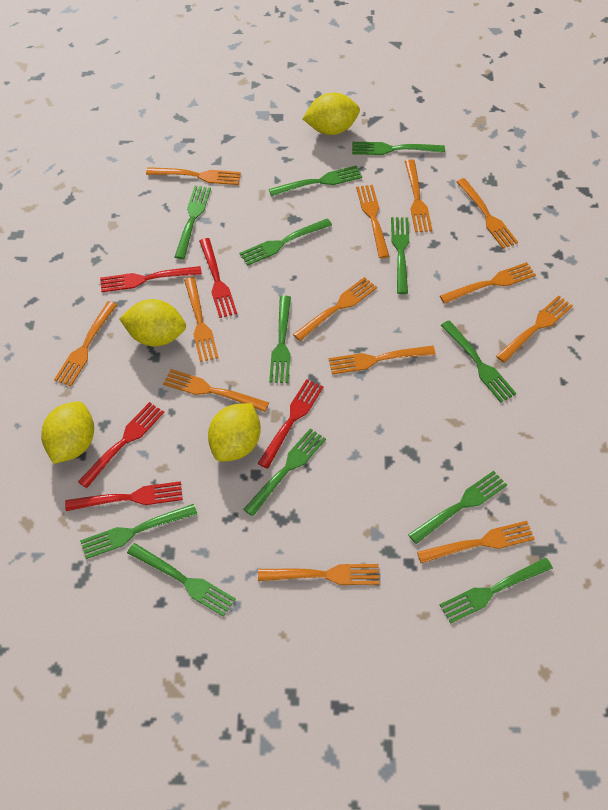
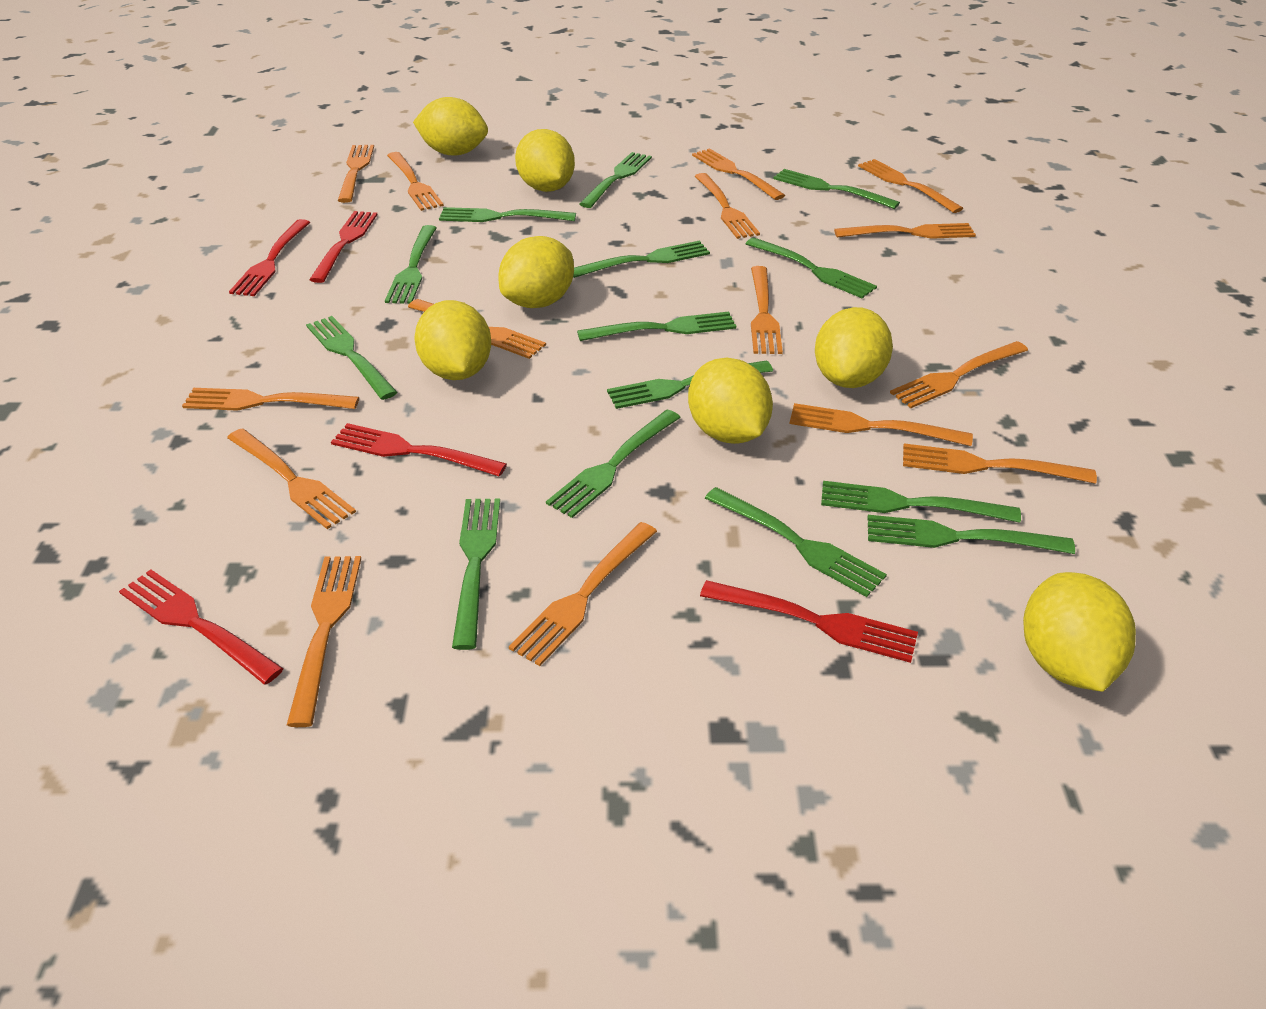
green fork: 12 -> 14
orange fork: 13 -> 15
yellow lemon: 4 -> 7

